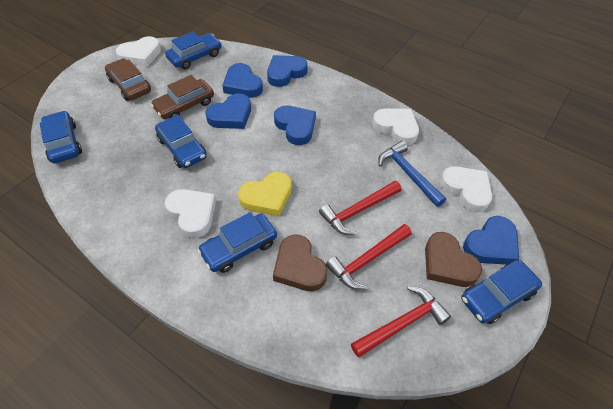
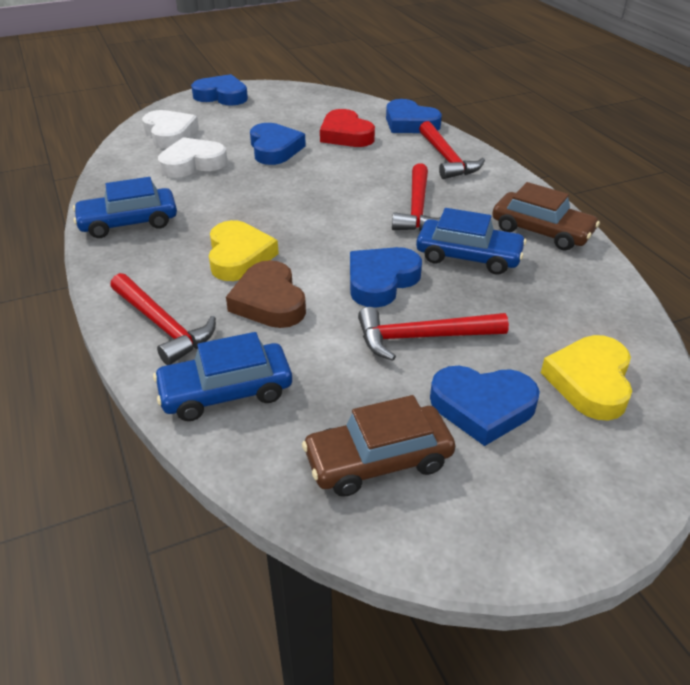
blue car: 5 -> 3
blue hammer: 1 -> 0
brown heart: 2 -> 1
red hammer: 3 -> 4
red heart: 0 -> 1
white heart: 4 -> 2
yellow heart: 1 -> 2

